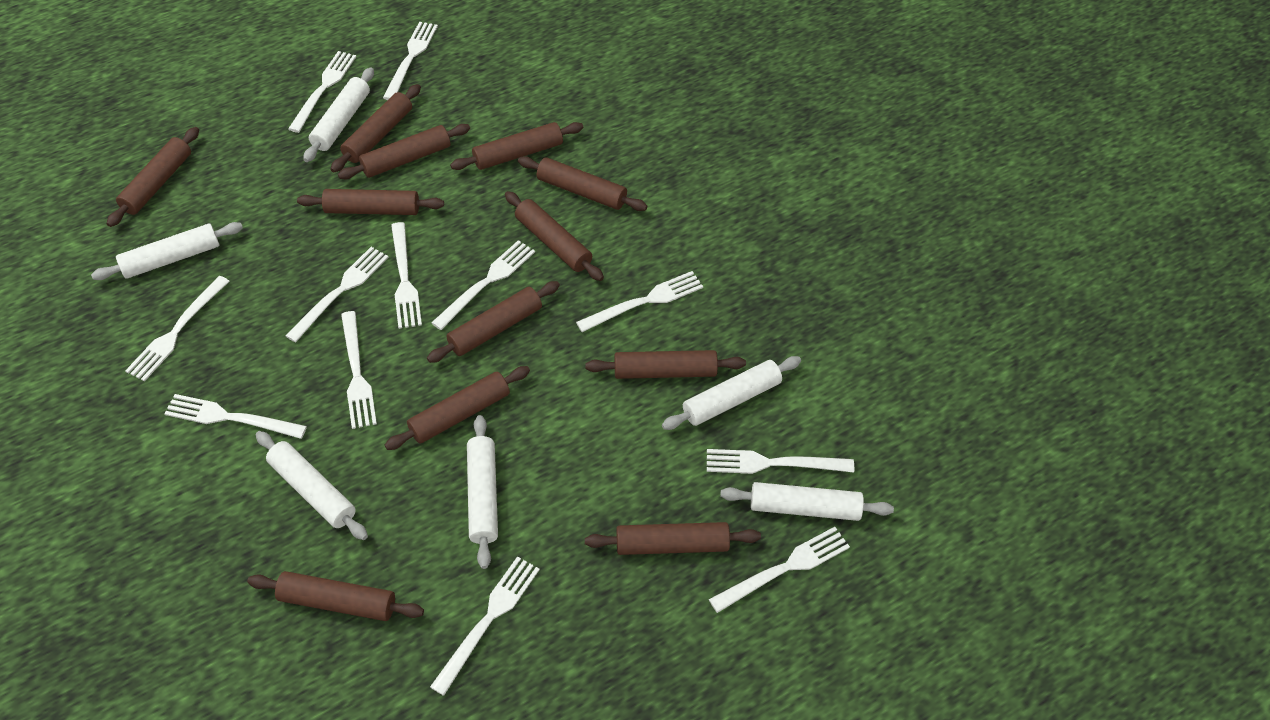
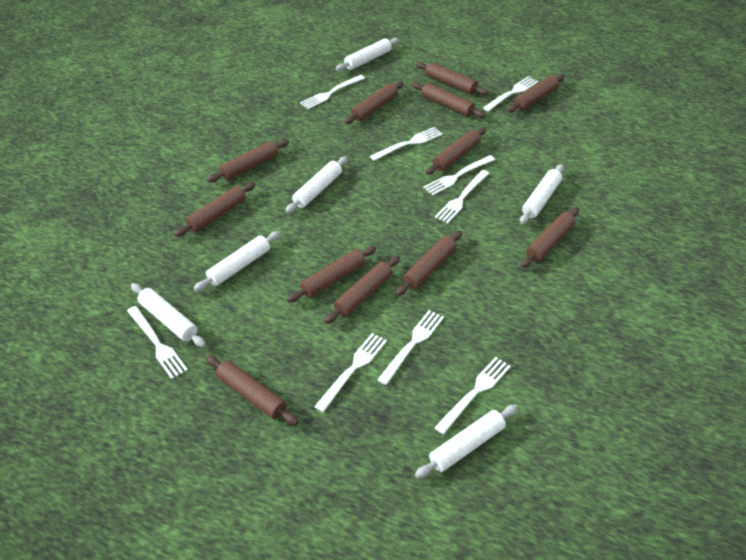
white fork: 12 -> 9

